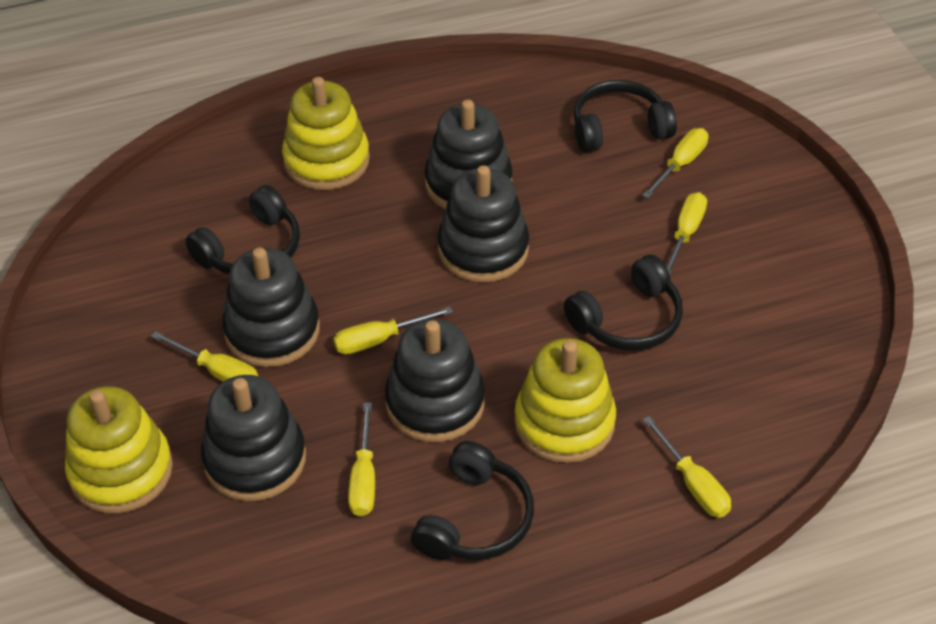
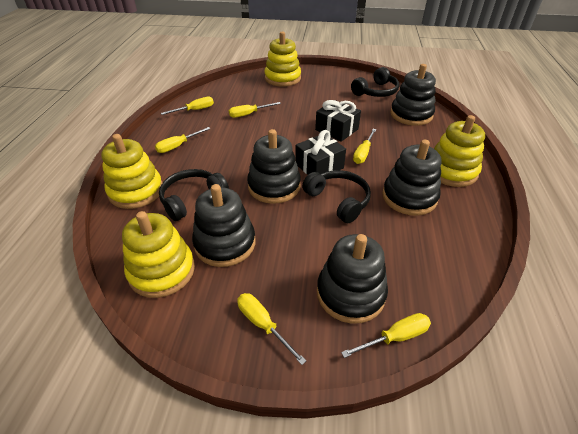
black gift: 0 -> 2
black headphones: 4 -> 3
yellow stacking toy: 3 -> 4

